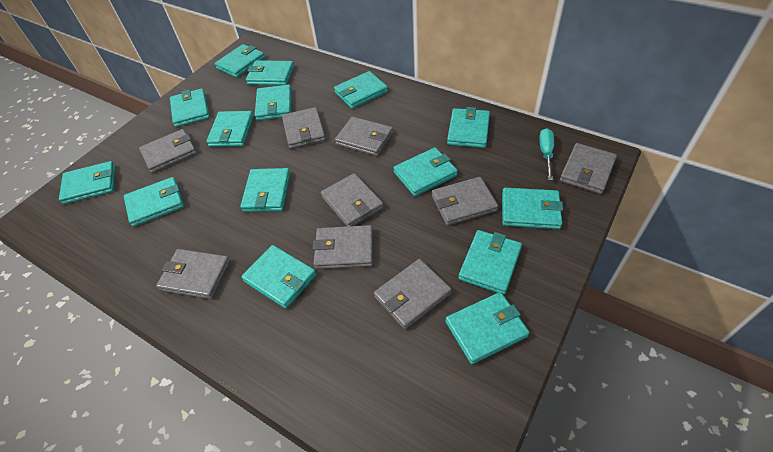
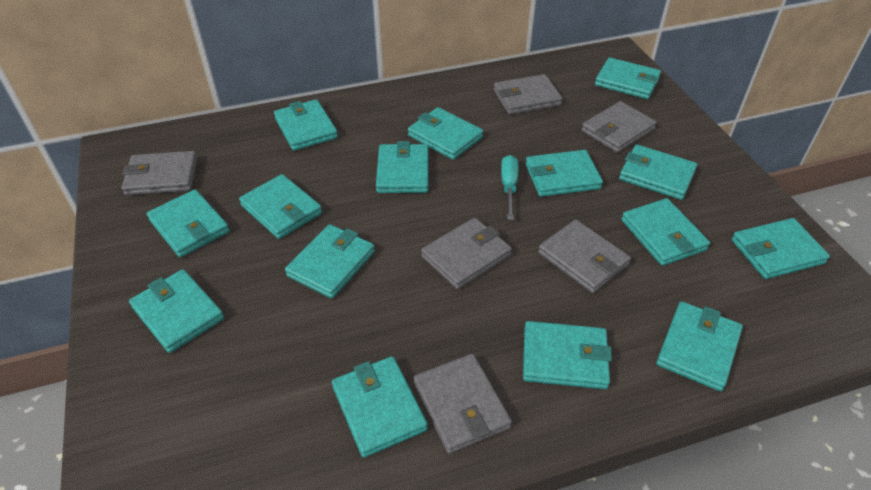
grey wallet: 9 -> 6

